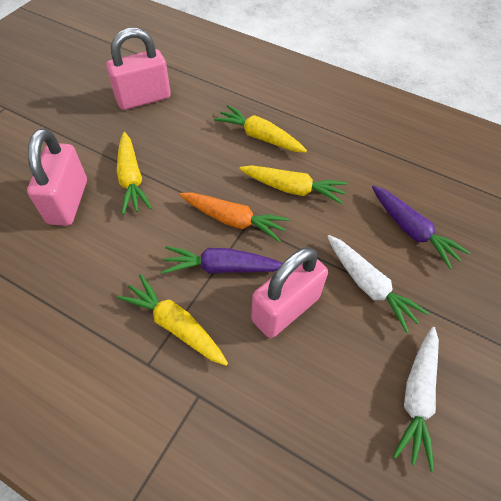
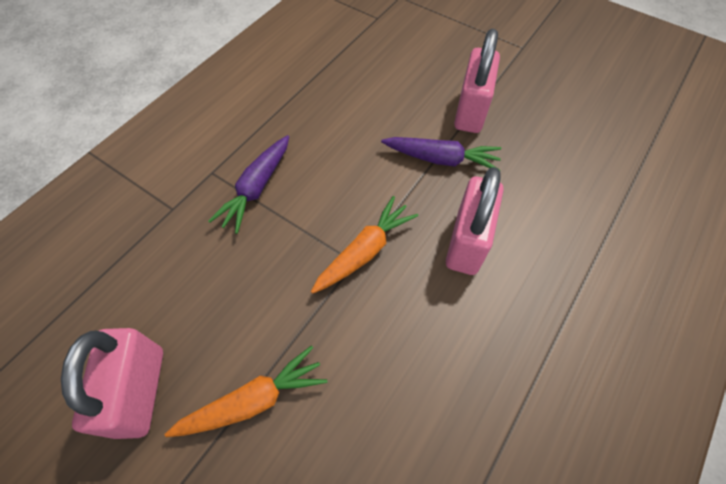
orange carrot: 1 -> 2
white carrot: 2 -> 0
yellow carrot: 4 -> 0

